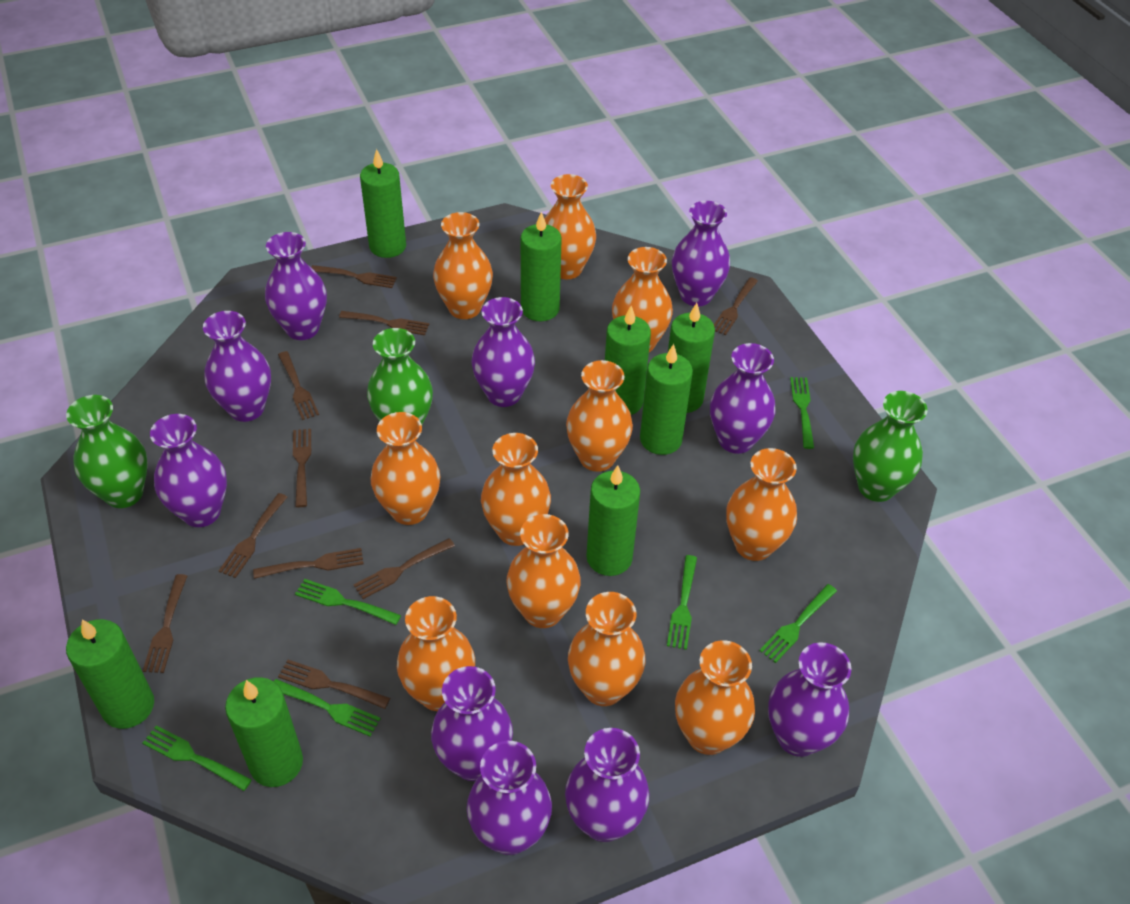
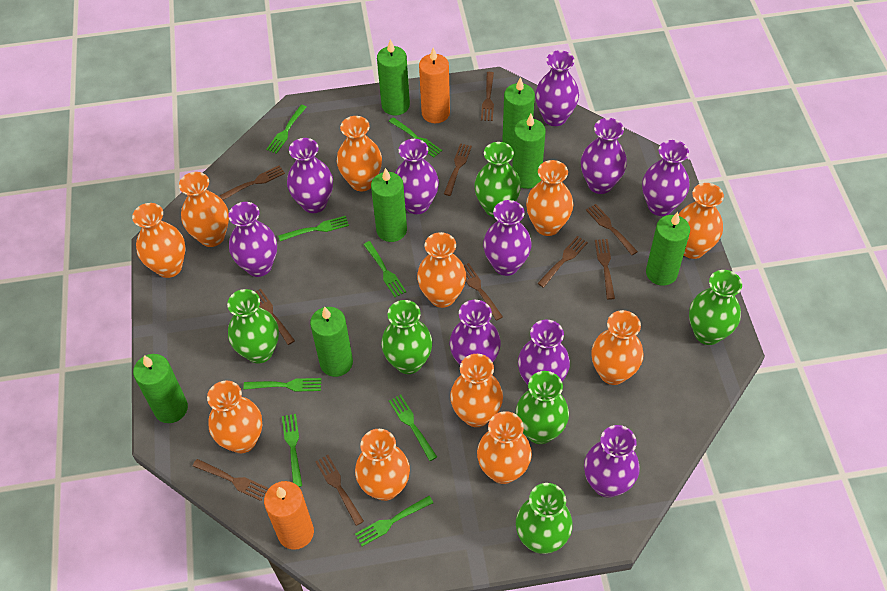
green candle: 8 -> 7
green fork: 6 -> 8
green vase: 3 -> 6
orange candle: 0 -> 2

